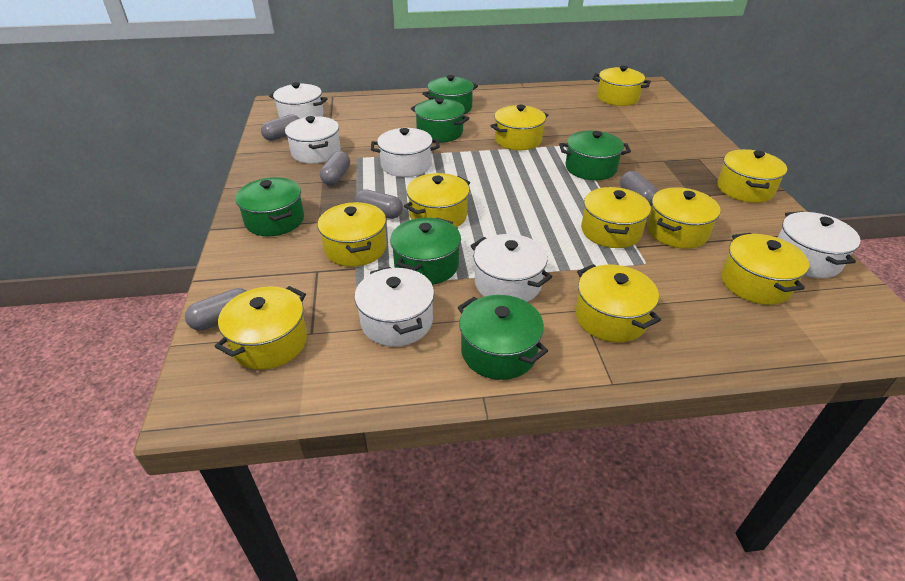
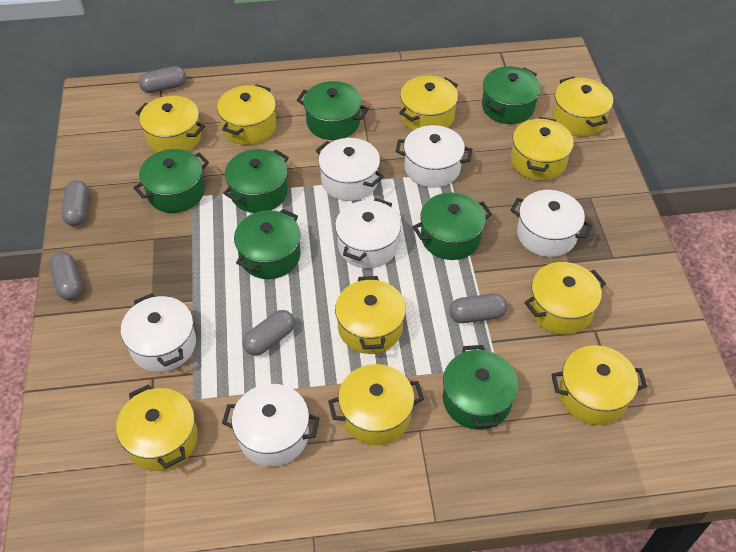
green pot: 6 -> 7

